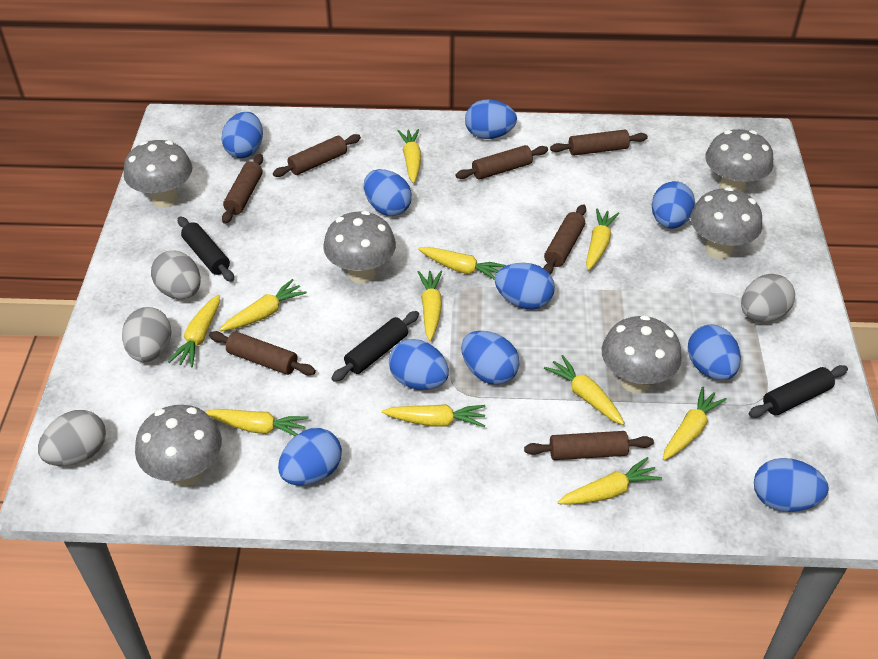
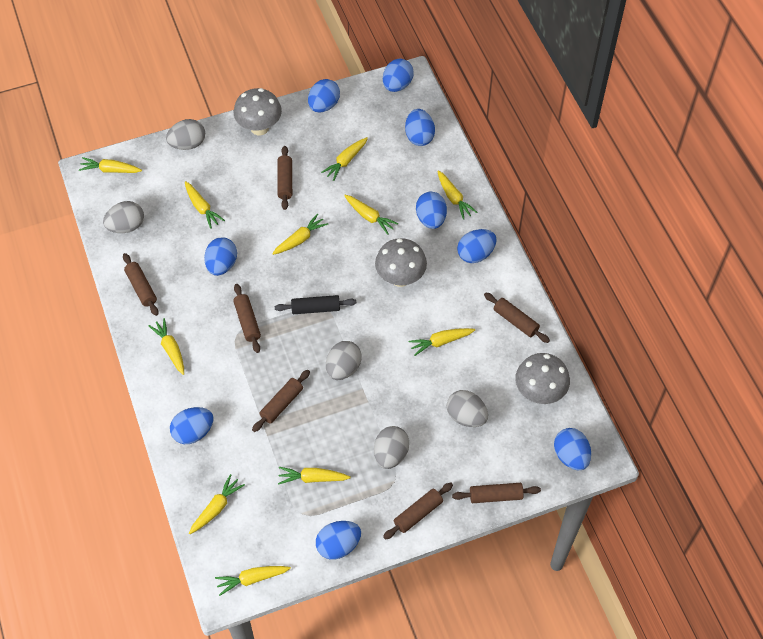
black rolling pin: 3 -> 1
blue egg: 10 -> 9
grey egg: 4 -> 5
grey mushroom: 6 -> 3

